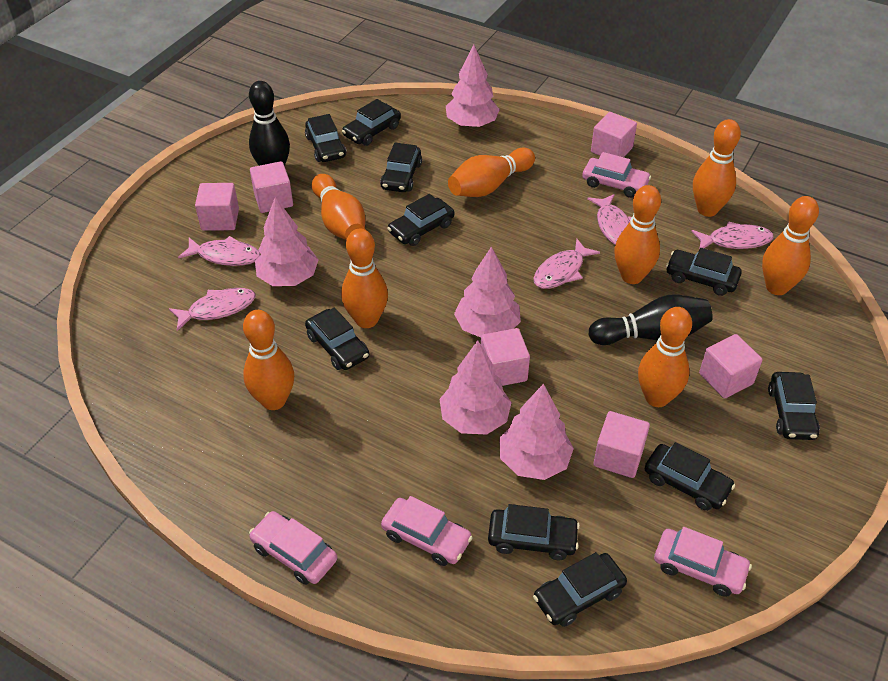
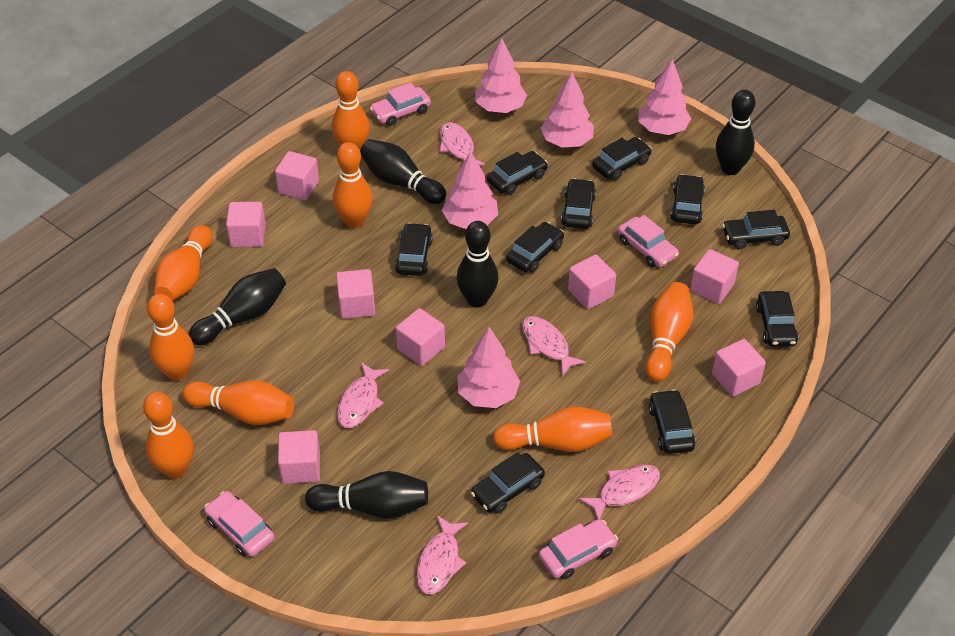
black bowling pin: 2 -> 5
pink cube: 6 -> 8

